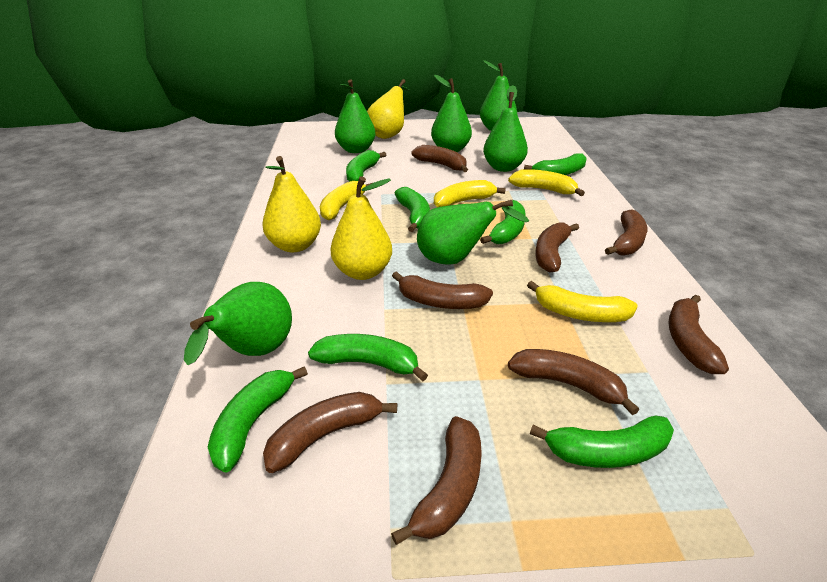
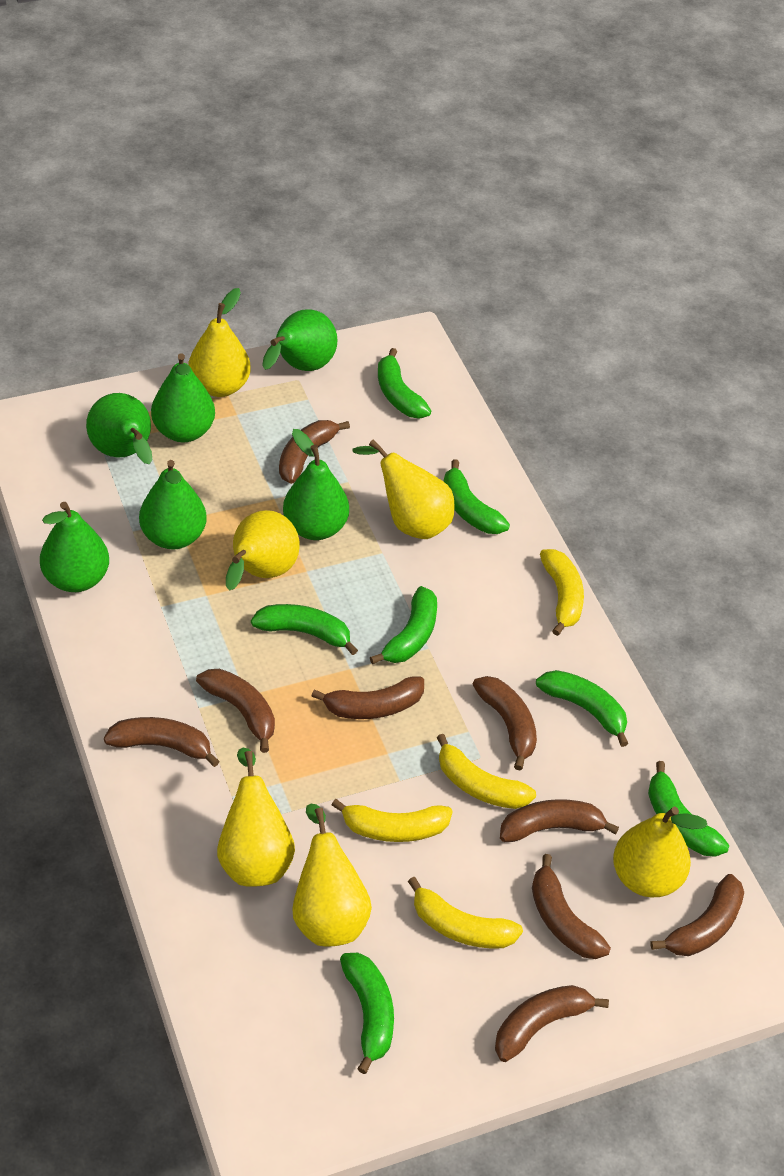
brown banana: 8 -> 9
yellow pear: 3 -> 6

